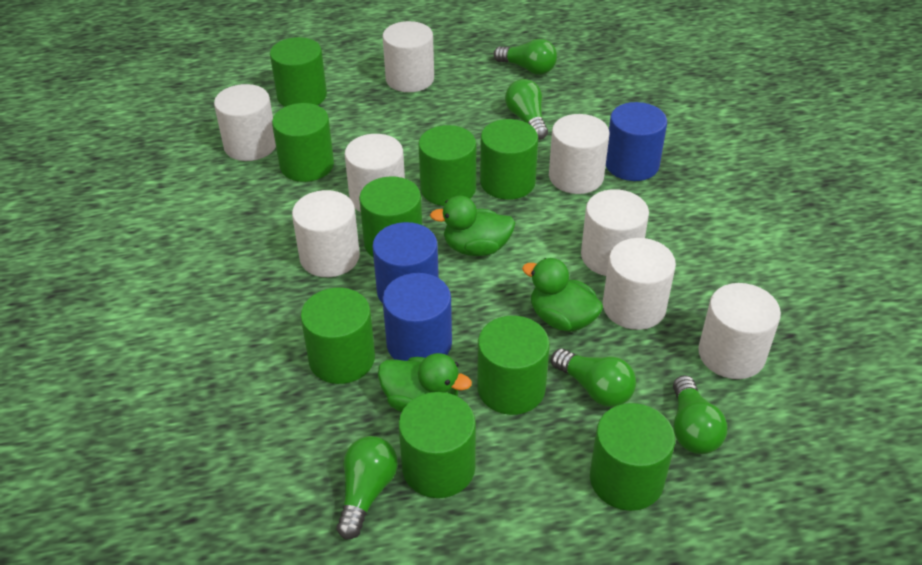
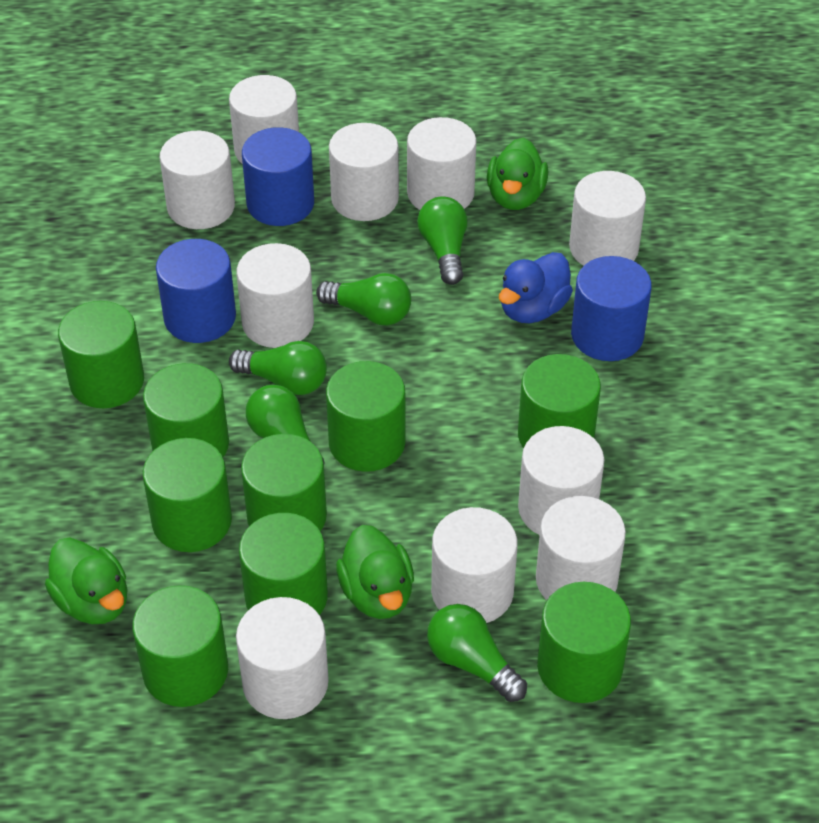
blue duck: 0 -> 1
white cylinder: 8 -> 10

